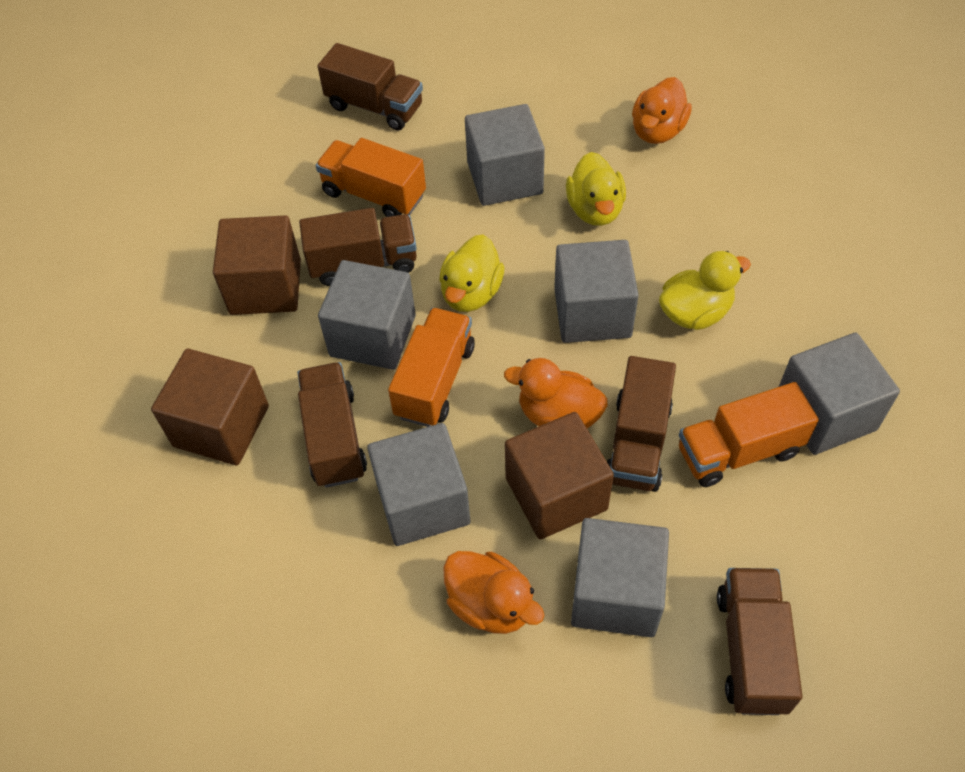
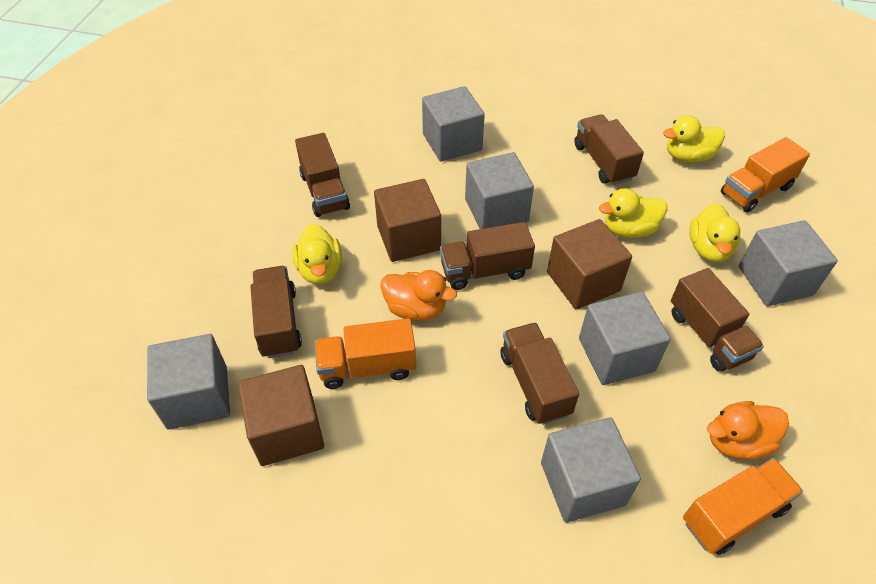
brown truck: 5 -> 6
orange duck: 3 -> 2
yellow duck: 3 -> 4

